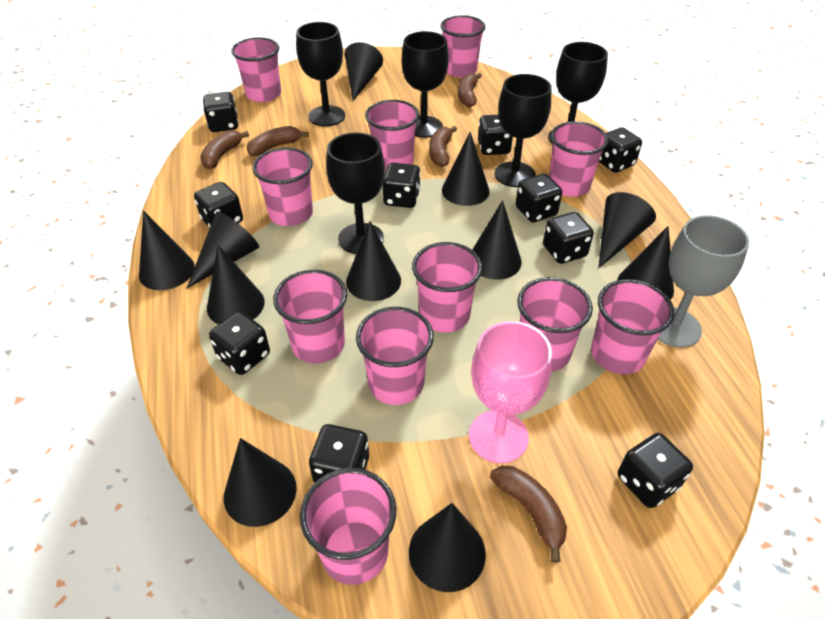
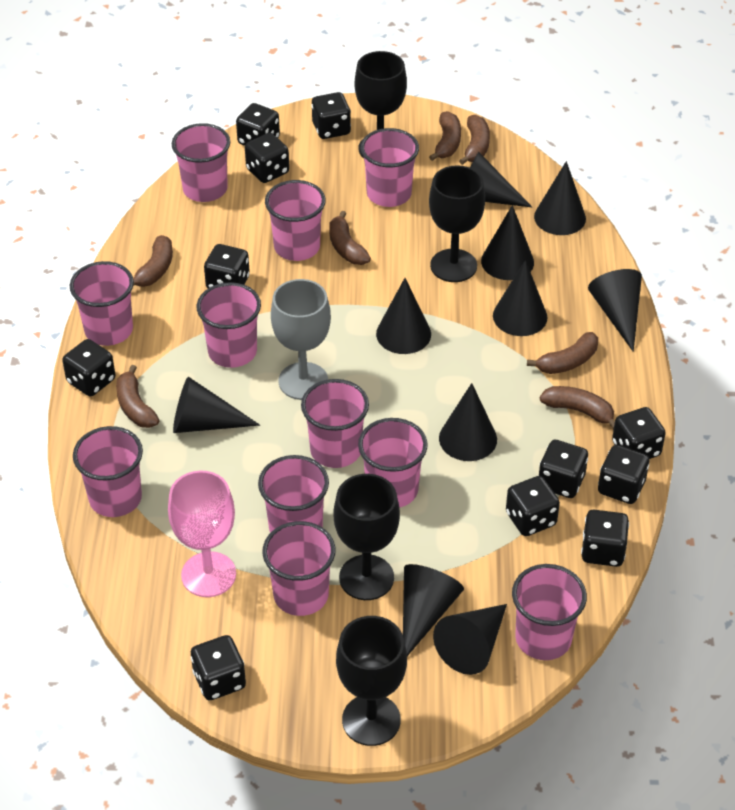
black cone: 11 -> 10
black dice: 10 -> 11
black goblet: 5 -> 4
brown banana: 5 -> 7

